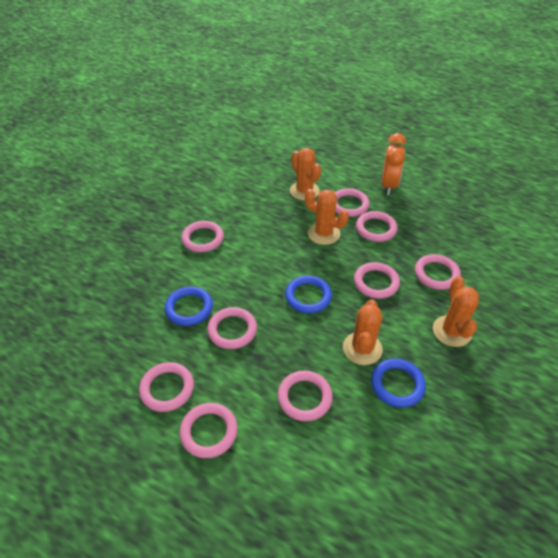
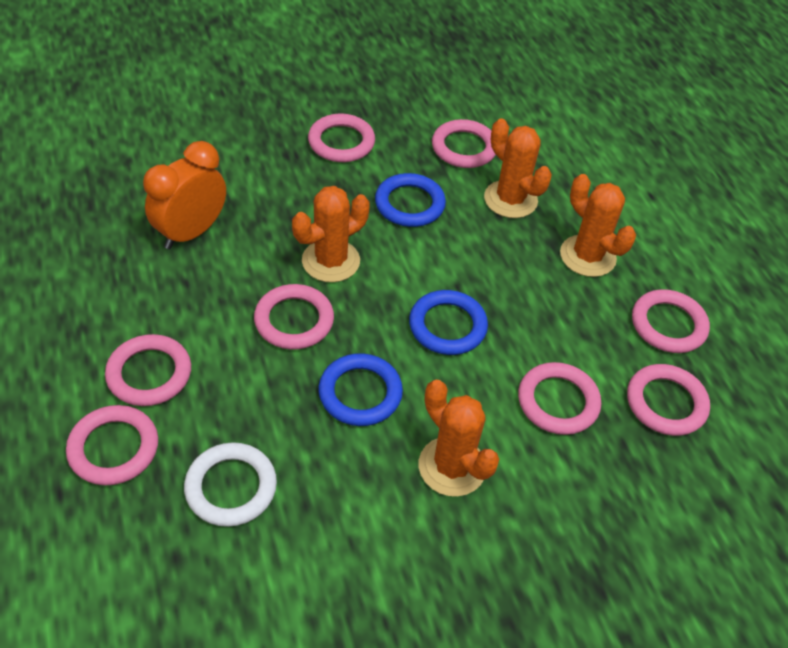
pink ring: 9 -> 8
white ring: 0 -> 1

